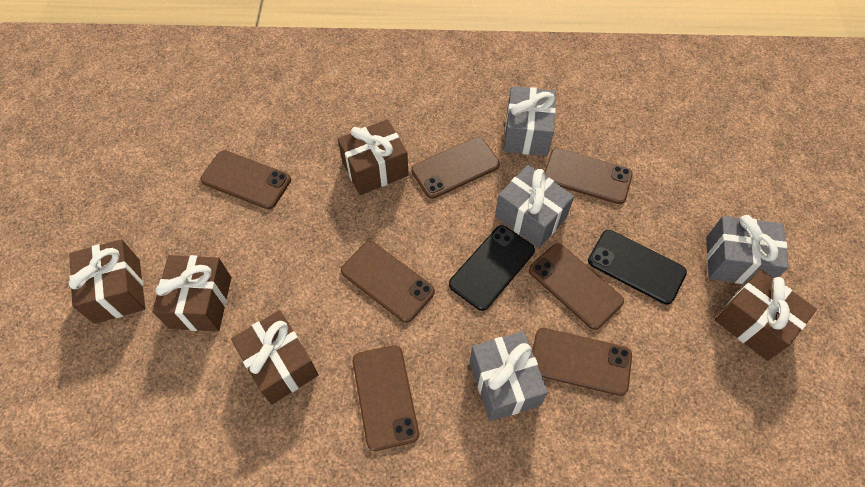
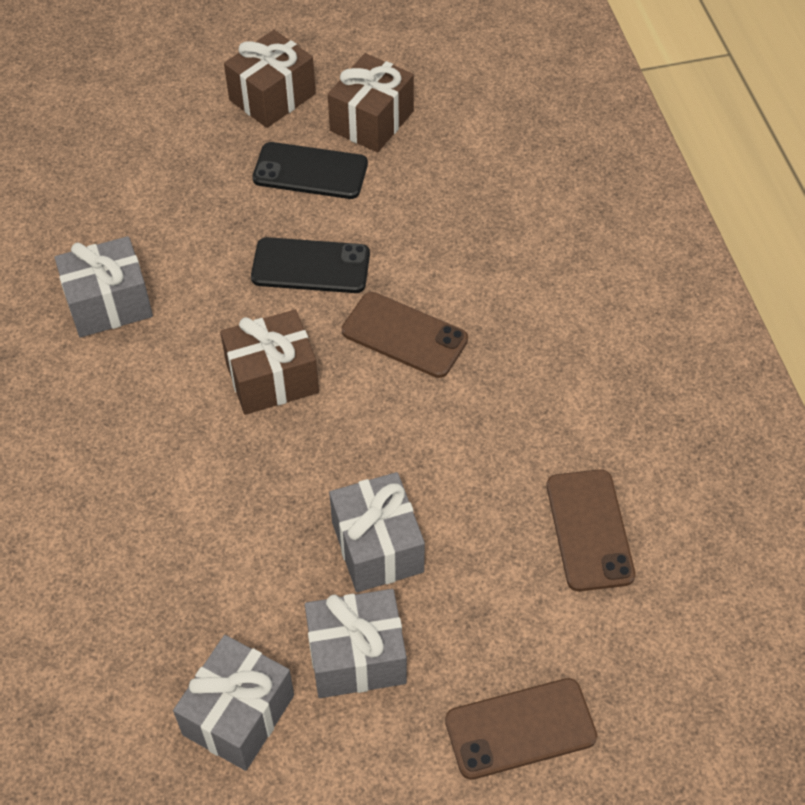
brown gift: 5 -> 3
brown phone: 7 -> 3

